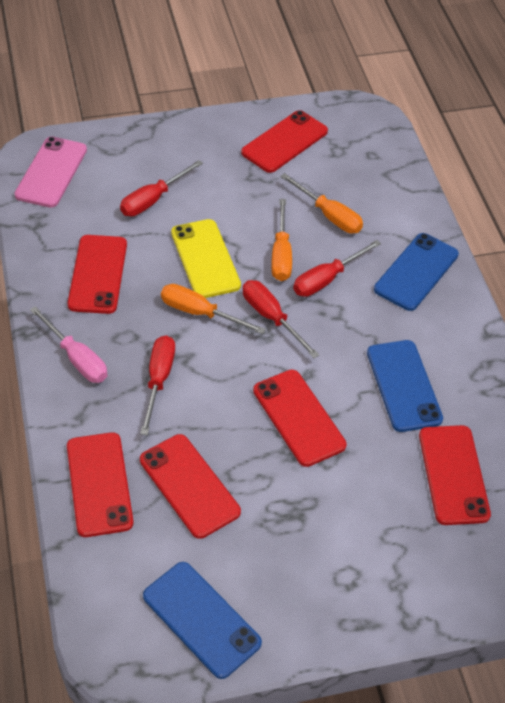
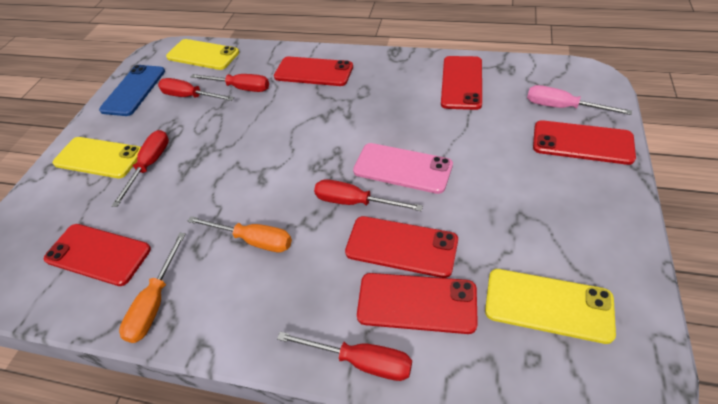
blue phone: 3 -> 1
orange screwdriver: 3 -> 2
red screwdriver: 4 -> 5
yellow phone: 1 -> 3

